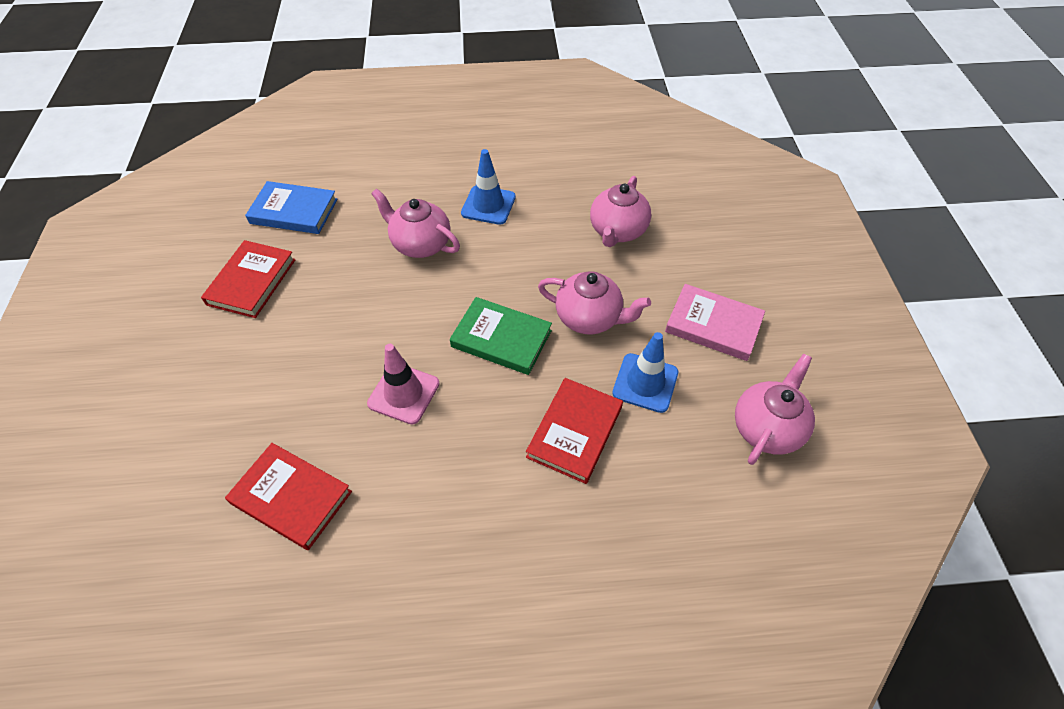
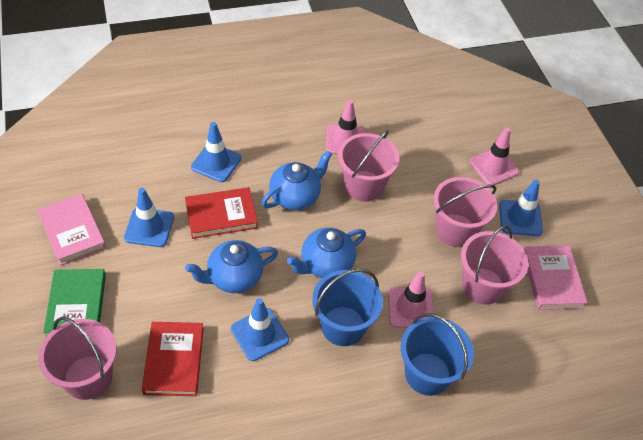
blue book: 1 -> 0
blue bucket: 0 -> 2
blue teapot: 0 -> 3
blue traffic cone: 2 -> 4
pink book: 1 -> 2
pink bucket: 0 -> 4
pink teapot: 4 -> 0
pink traffic cone: 1 -> 3
red book: 3 -> 2

